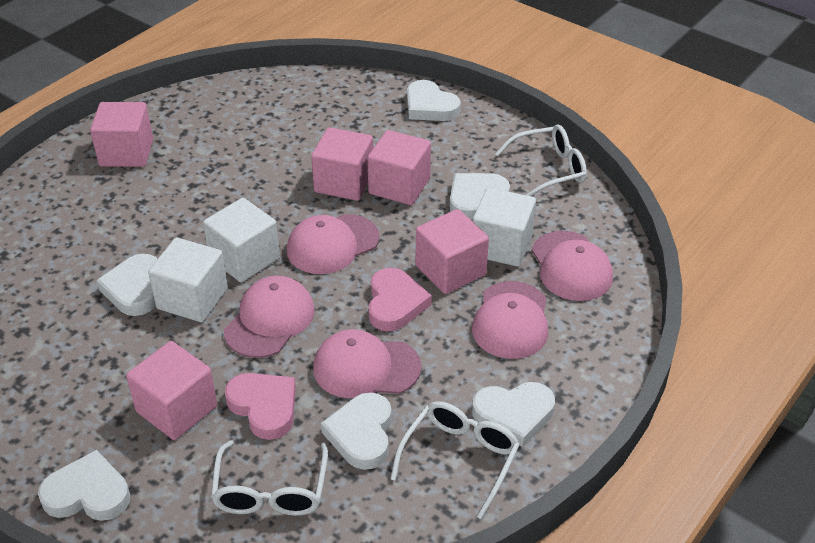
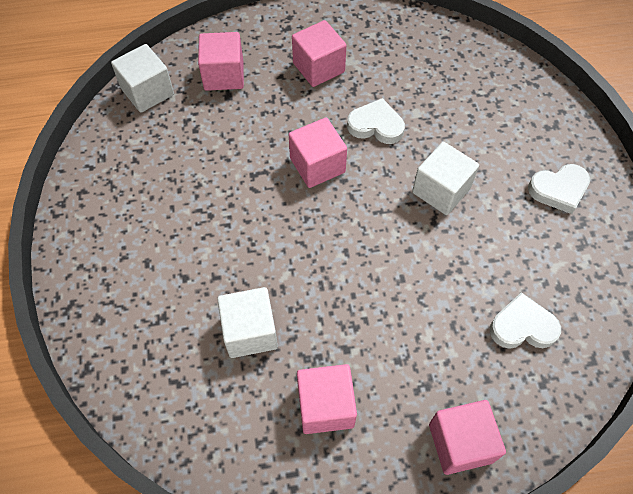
pink cap: 5 -> 0
pink heart: 2 -> 0
white glasses: 3 -> 0
white heart: 6 -> 3

